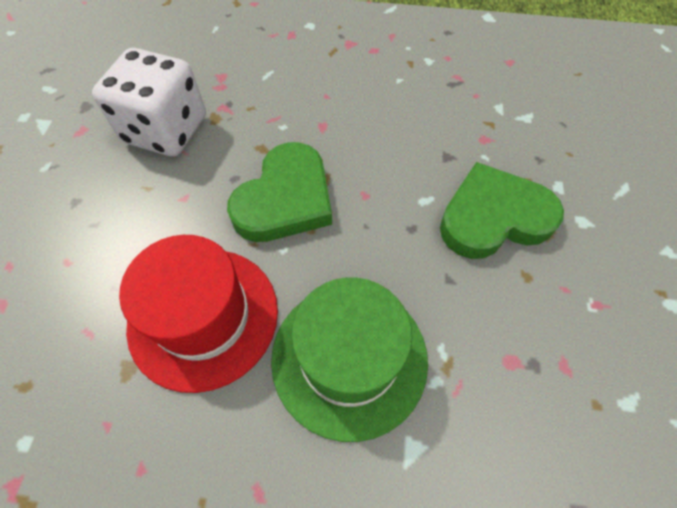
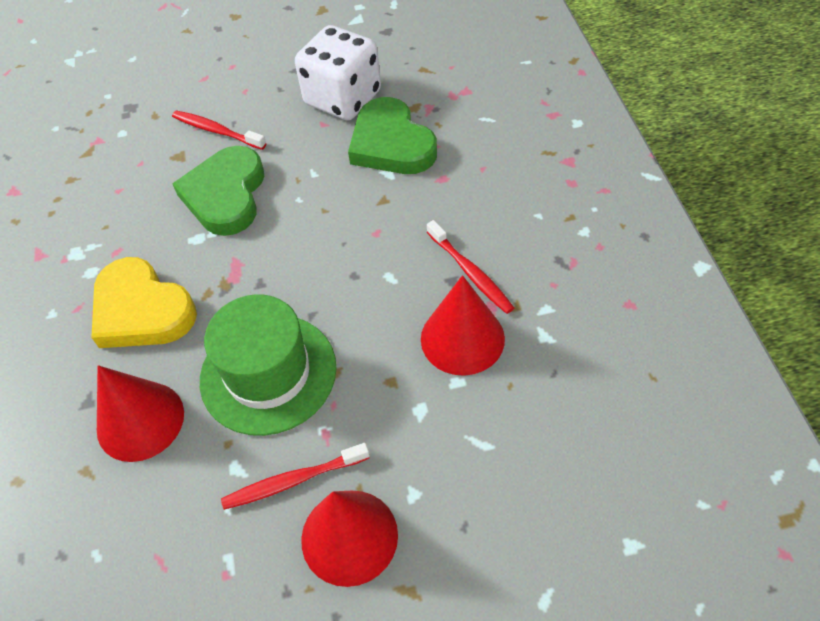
red cone: 0 -> 3
red hat: 1 -> 0
red toothbrush: 0 -> 3
yellow heart: 0 -> 1

